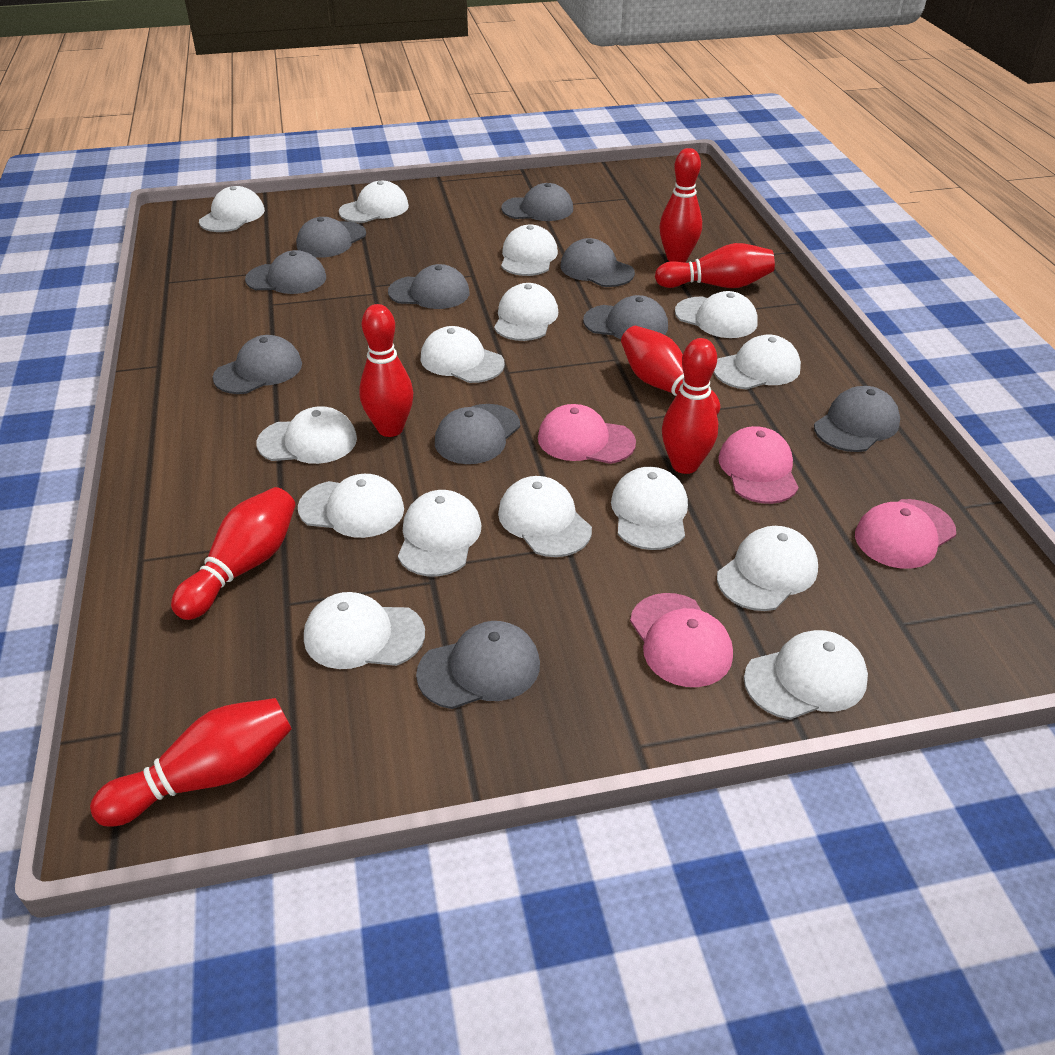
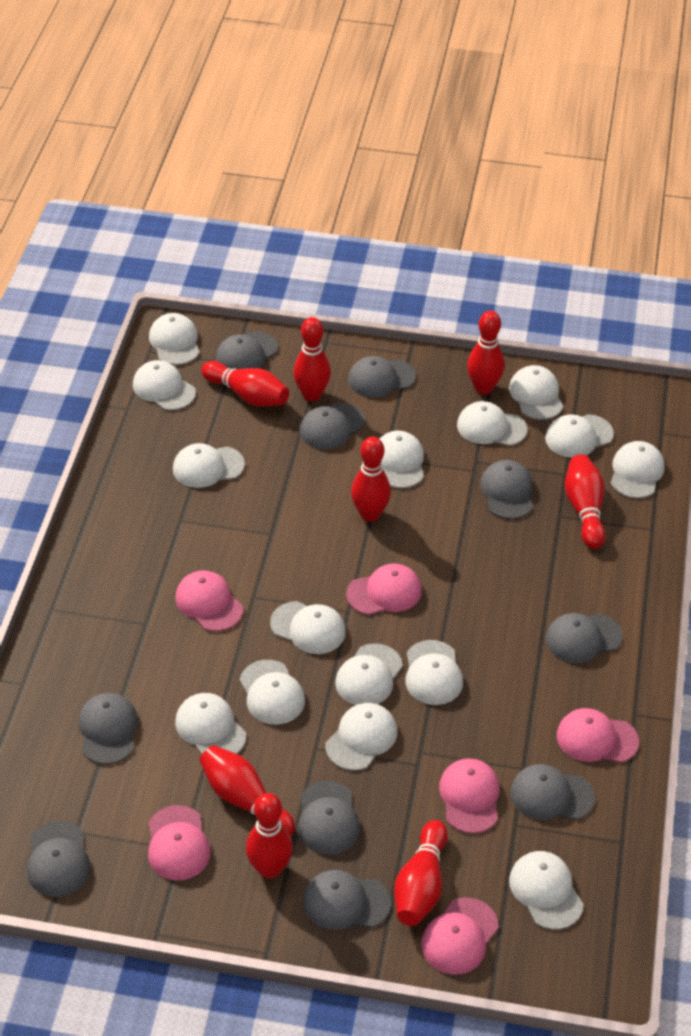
pink cap: 4 -> 6
red bowling pin: 7 -> 8

